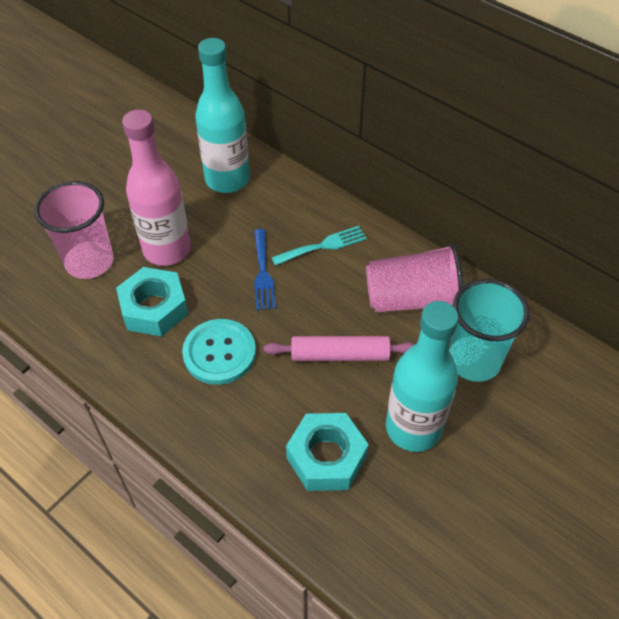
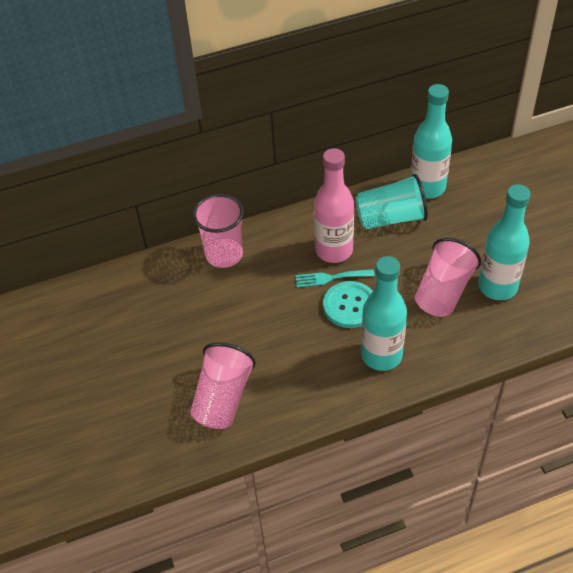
blue fork: 1 -> 0
pink cup: 2 -> 3
pink rolling pin: 1 -> 0
turquoise bottle: 2 -> 3
turquoise nut: 2 -> 0

